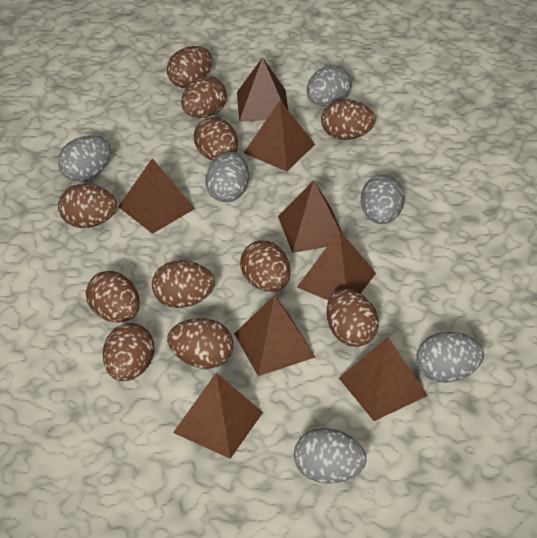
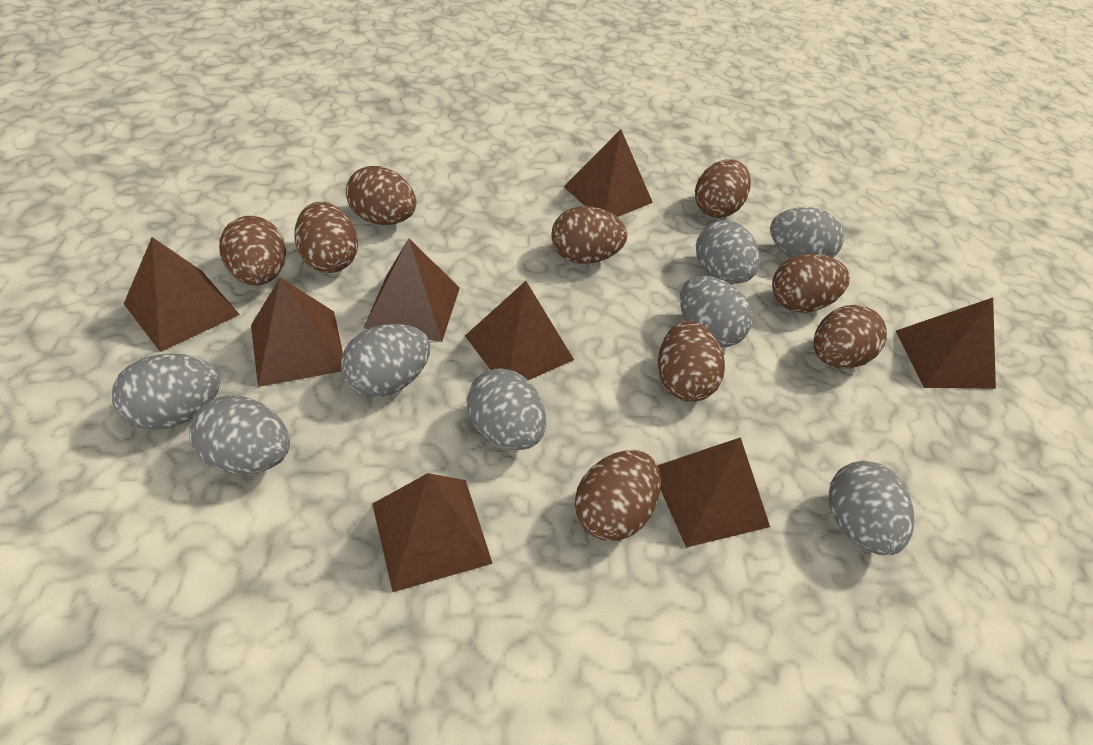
brown egg: 11 -> 9
grey egg: 6 -> 8

